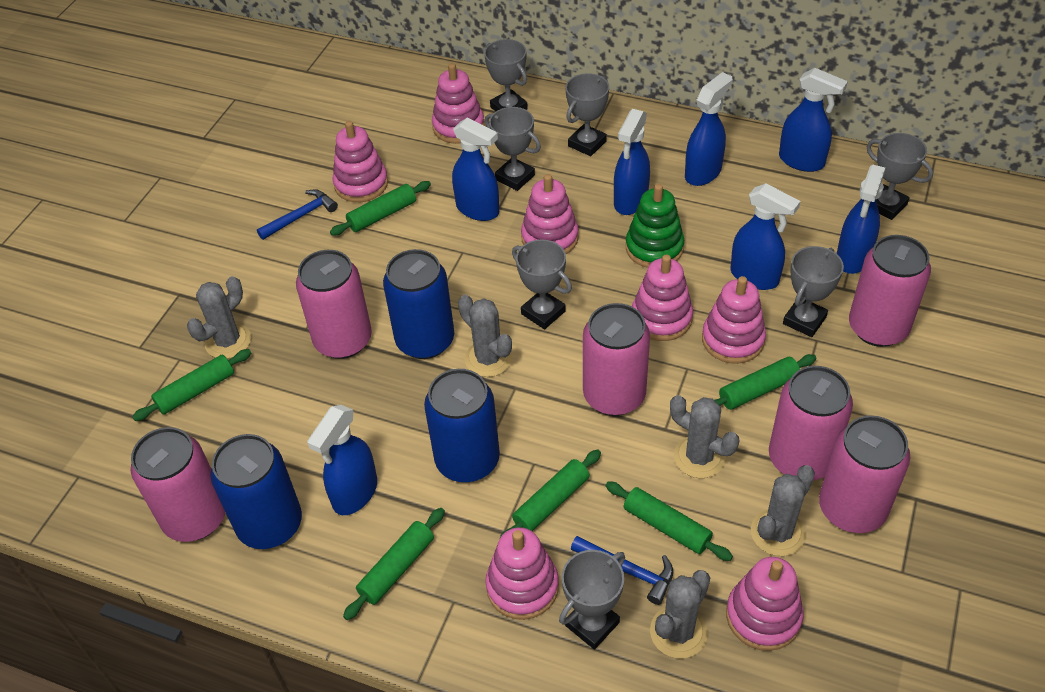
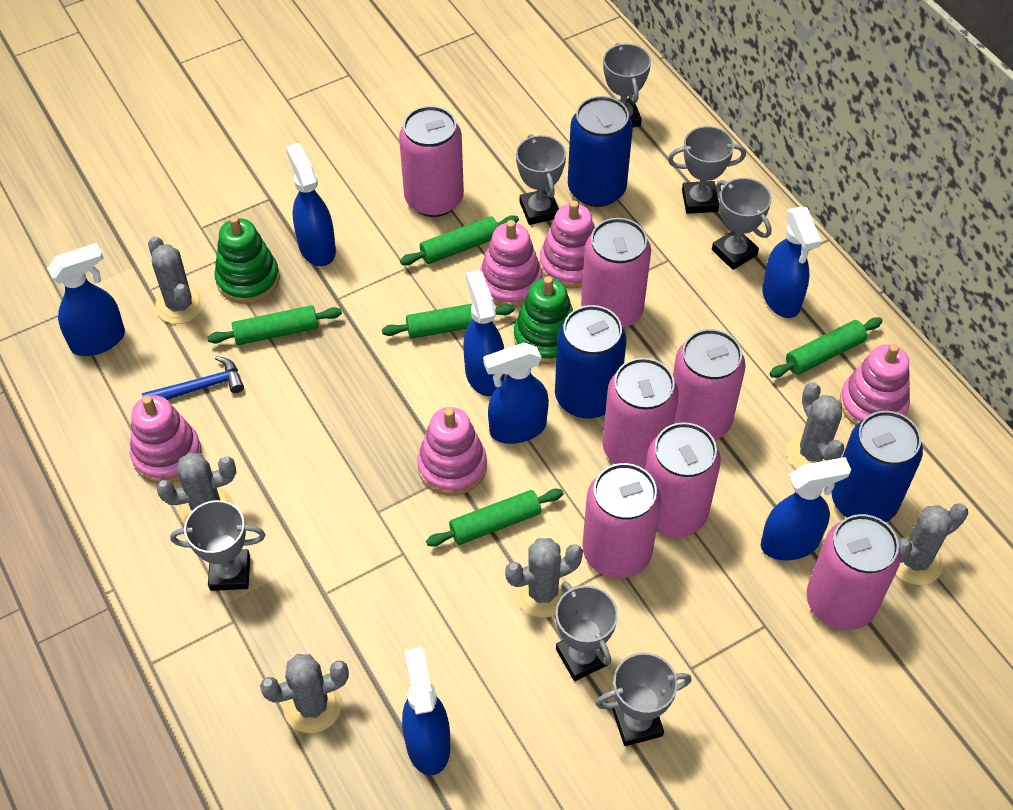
blue hammer: 2 -> 1
green rolling pin: 6 -> 5
green stacking toy: 1 -> 2
grey cactus: 5 -> 6
pink can: 6 -> 7
pink stacking toy: 7 -> 5

